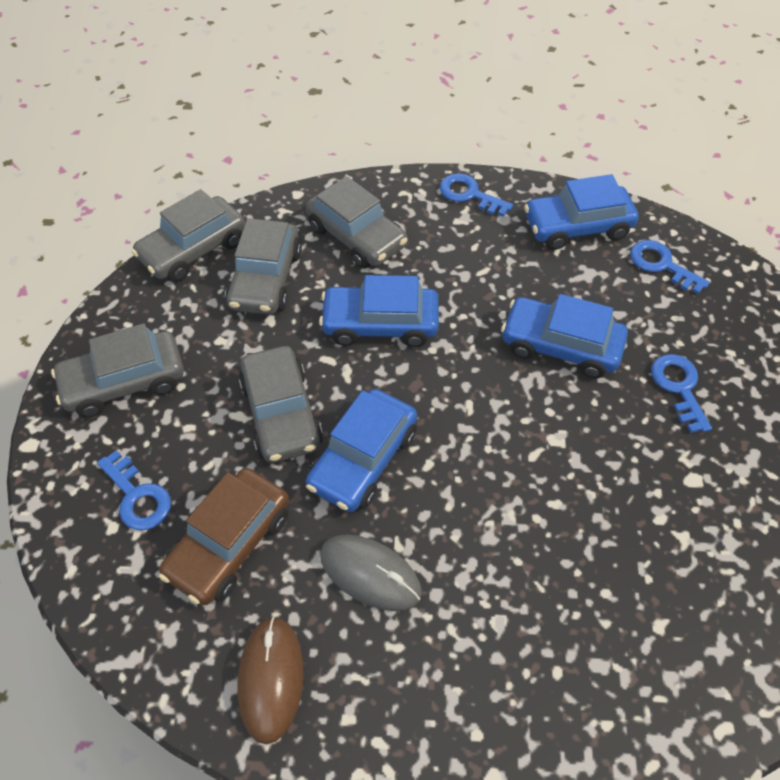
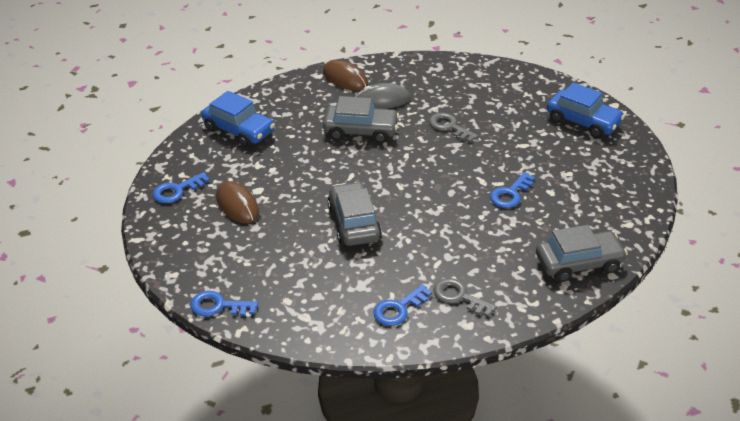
blue car: 4 -> 2
brown car: 1 -> 0
brown mouse: 1 -> 2
grey car: 5 -> 3
grey key: 0 -> 2

